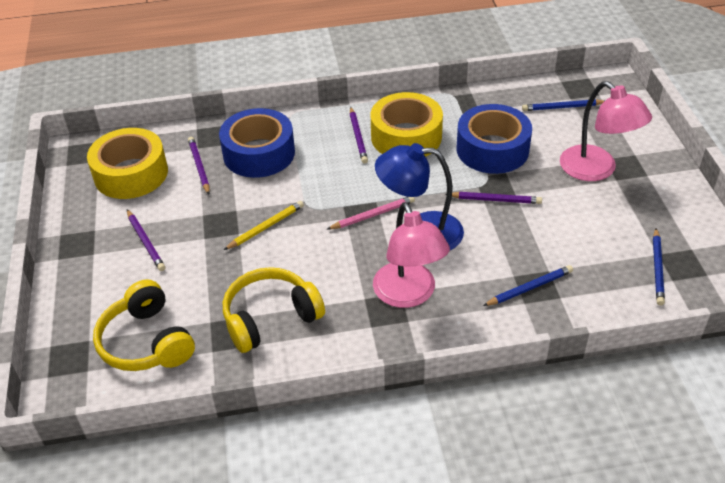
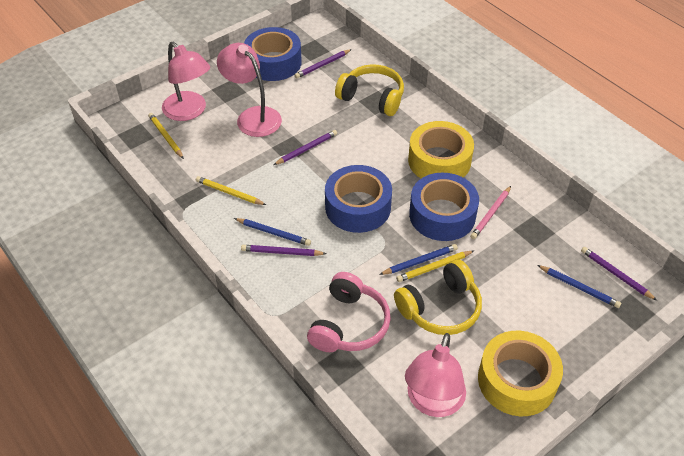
blue lamp: 1 -> 0
blue tape: 2 -> 3
pink headphones: 0 -> 1
pink lamp: 2 -> 3
yellow pencil: 1 -> 3

